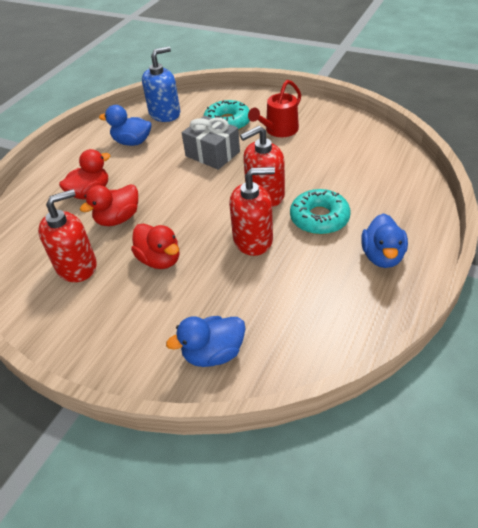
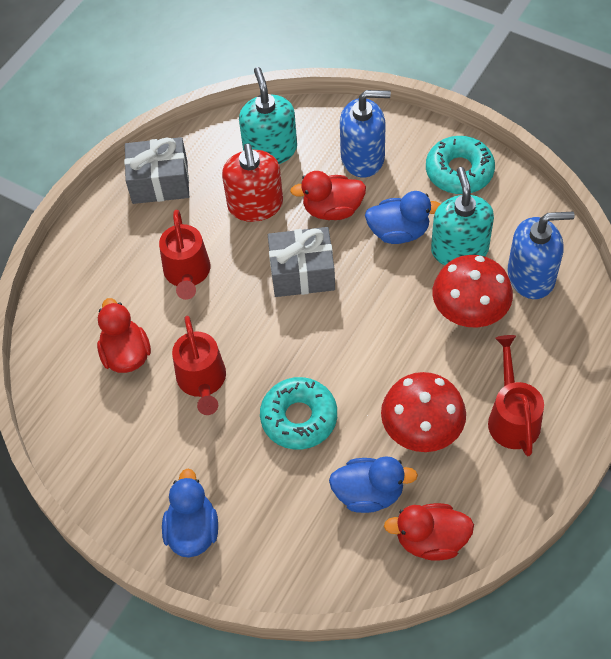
blue soap dispenser: 1 -> 2
grey gift: 1 -> 2
red mushroom: 0 -> 2
red soap dispenser: 3 -> 1
red watering can: 1 -> 3
turquoise soap dispenser: 0 -> 2

